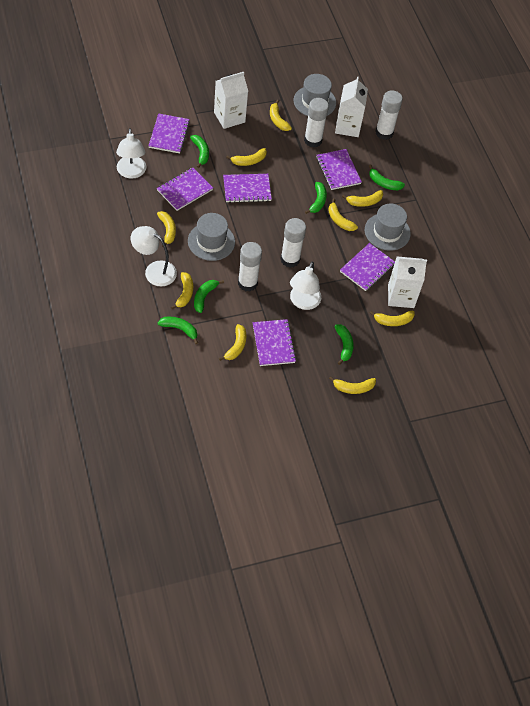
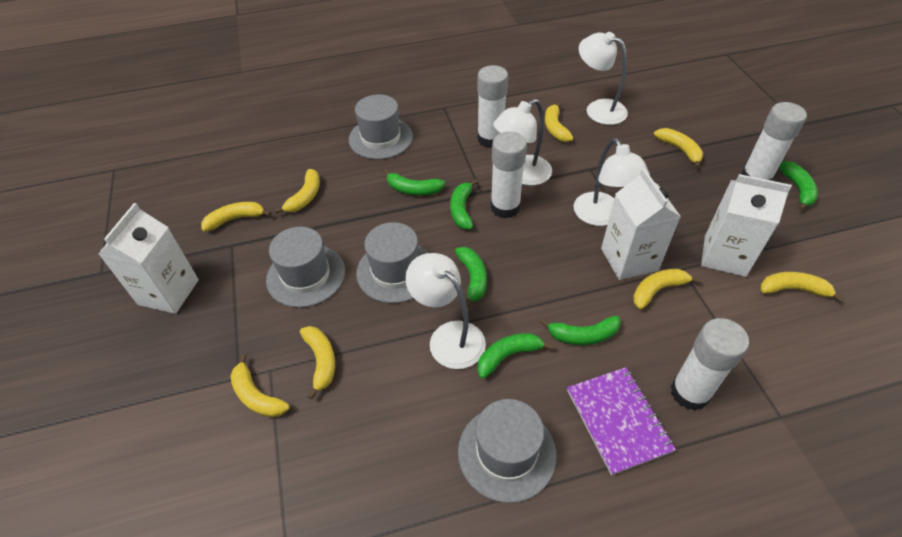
grey hat: 3 -> 4
purple notebook: 6 -> 1
white lamp: 3 -> 4
yellow banana: 9 -> 8

